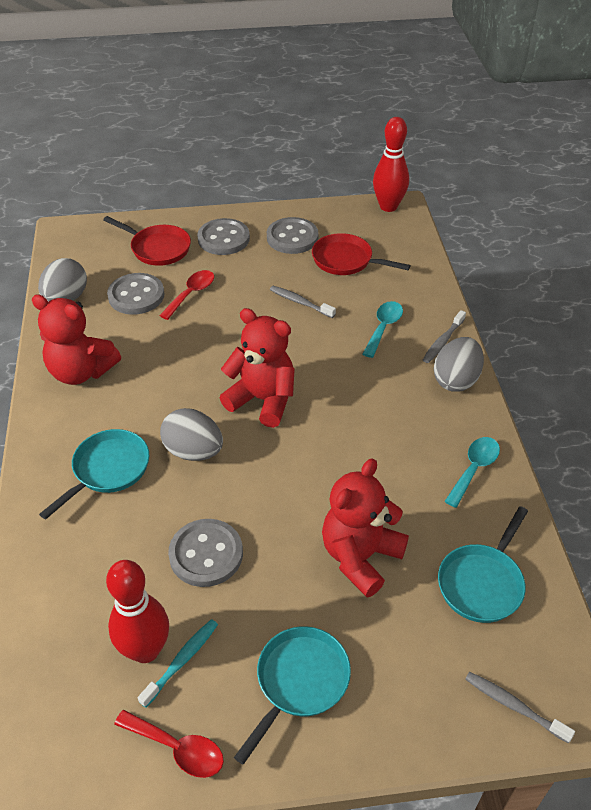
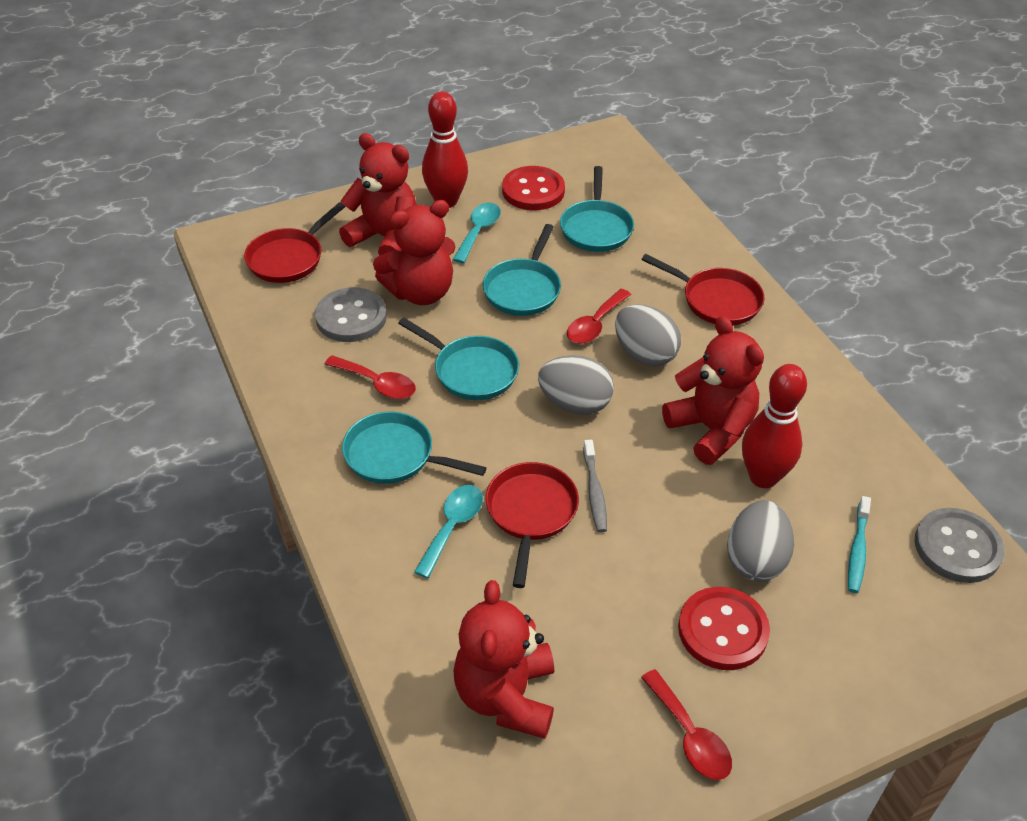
grey button: 4 -> 2
grey toothbrush: 3 -> 1
red button: 0 -> 2
red pan: 2 -> 3
red spoon: 2 -> 3
red teddy bear: 3 -> 4
turquoise pan: 3 -> 4

